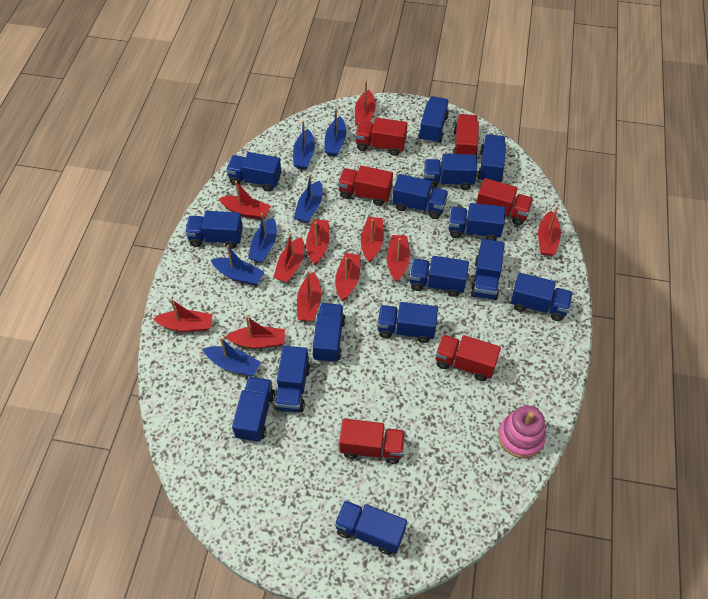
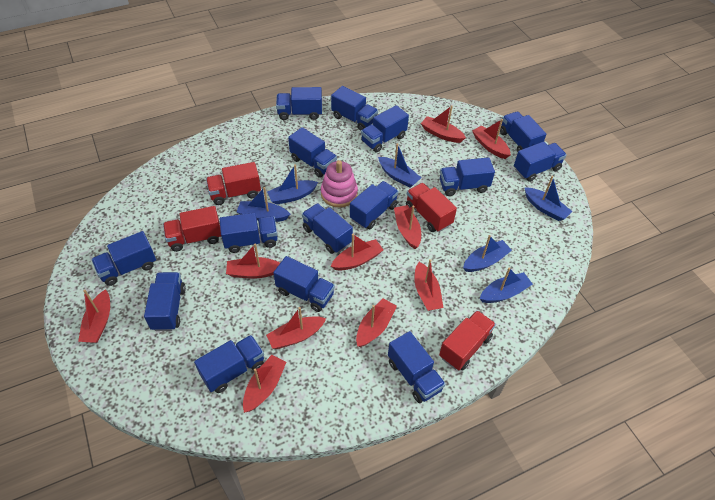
red boat: 11 -> 10
red truck: 6 -> 4

